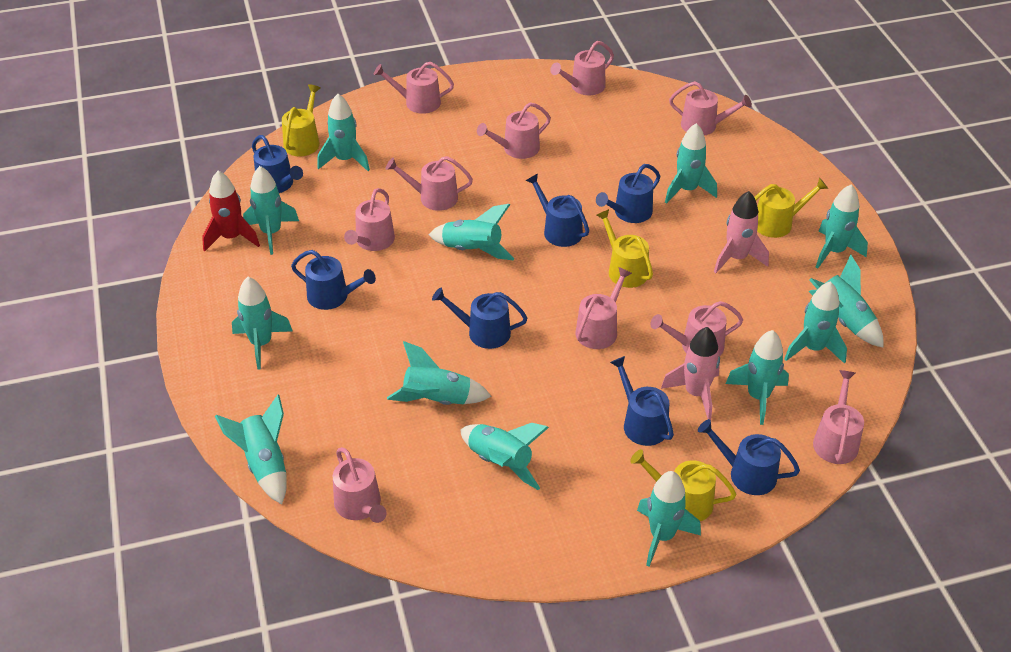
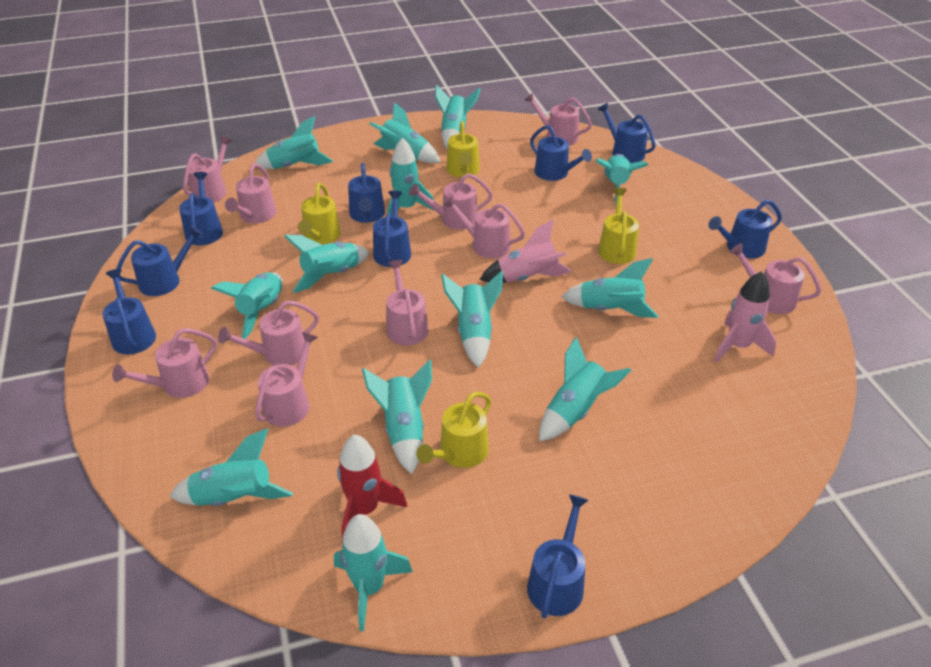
blue watering can: 7 -> 9

